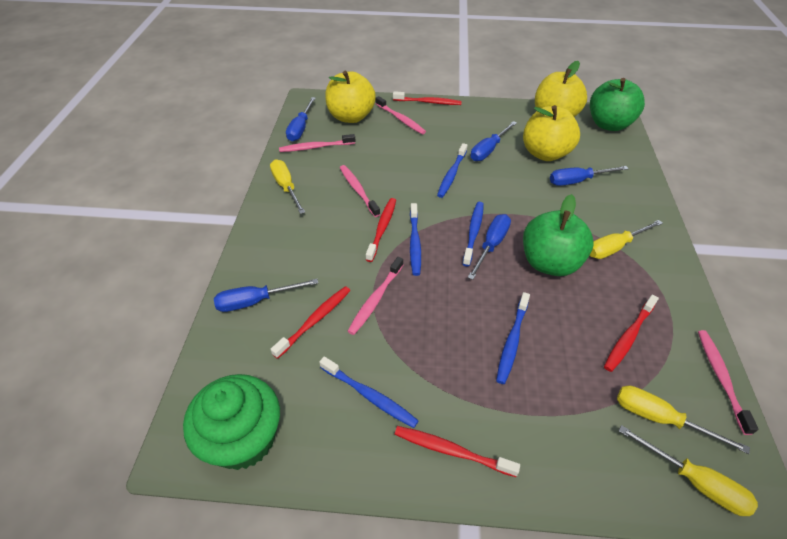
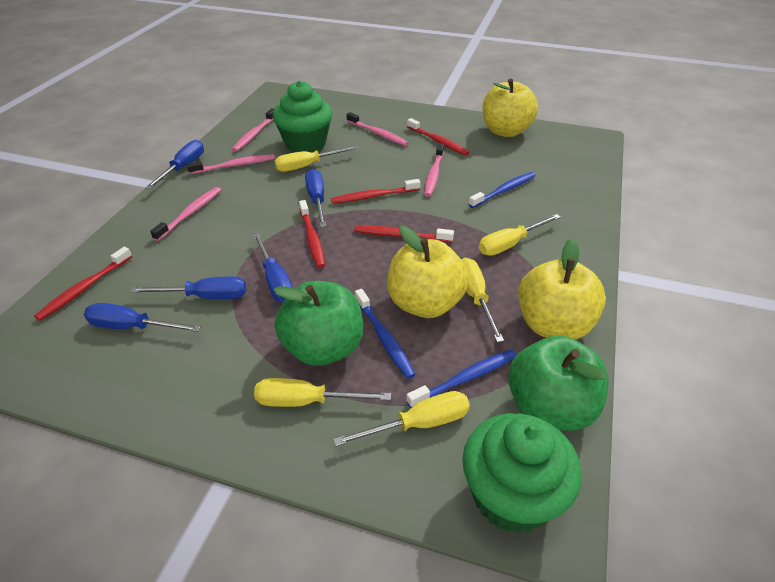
blue toothbrush: 5 -> 3
green cupcake: 1 -> 2
yellow screwdriver: 4 -> 5

